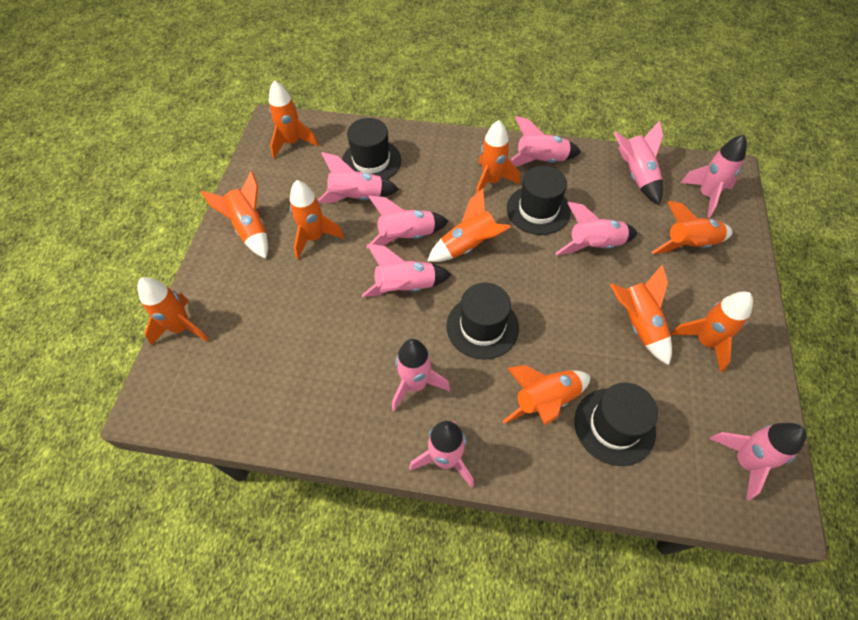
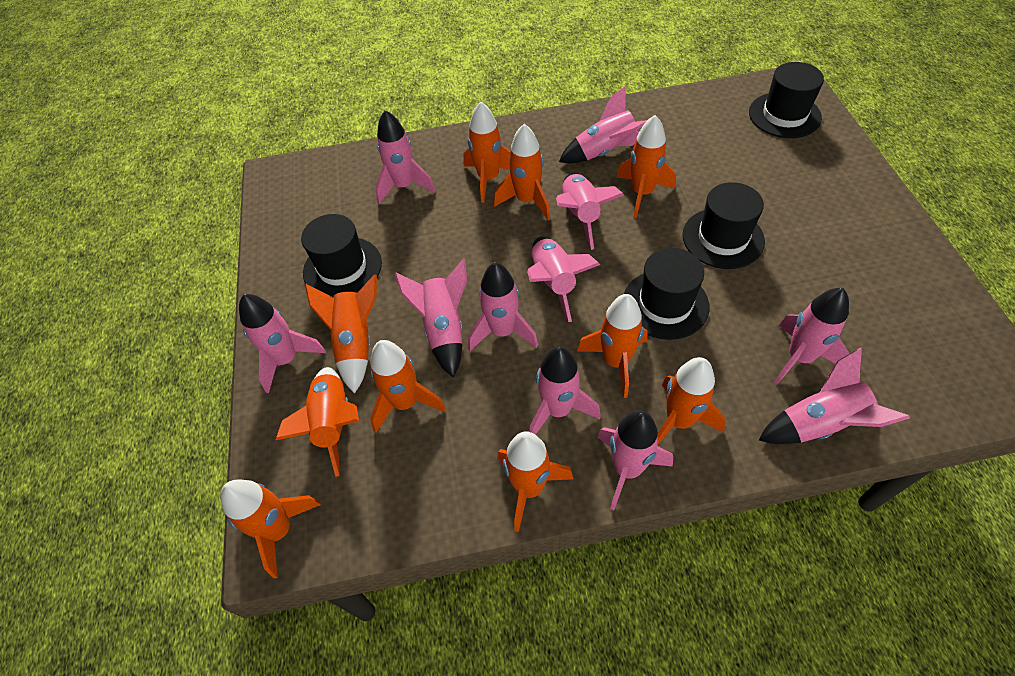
pink rocket: 10 -> 11

